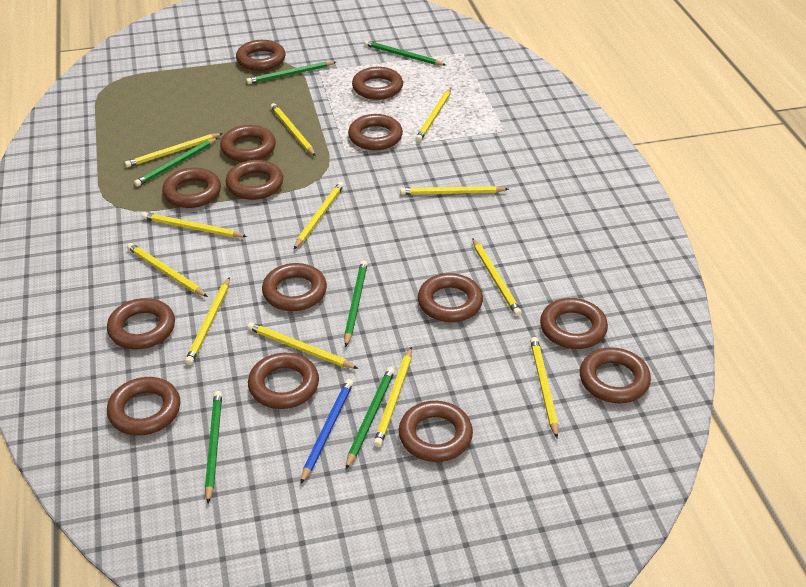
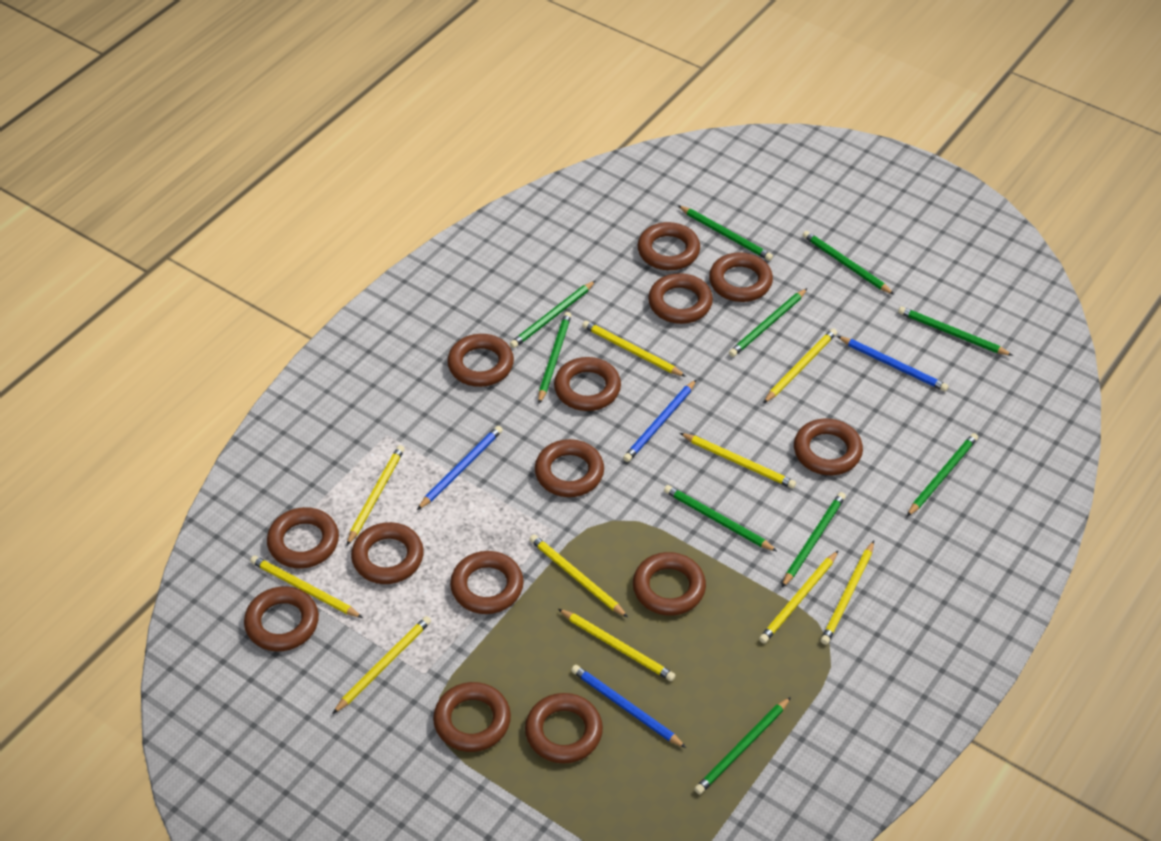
blue pencil: 1 -> 4
green pencil: 6 -> 10
yellow pencil: 12 -> 10

